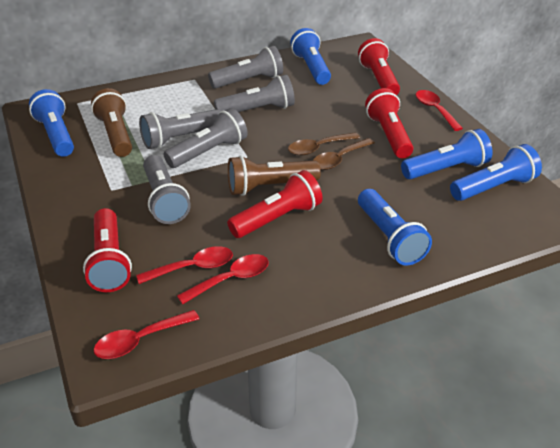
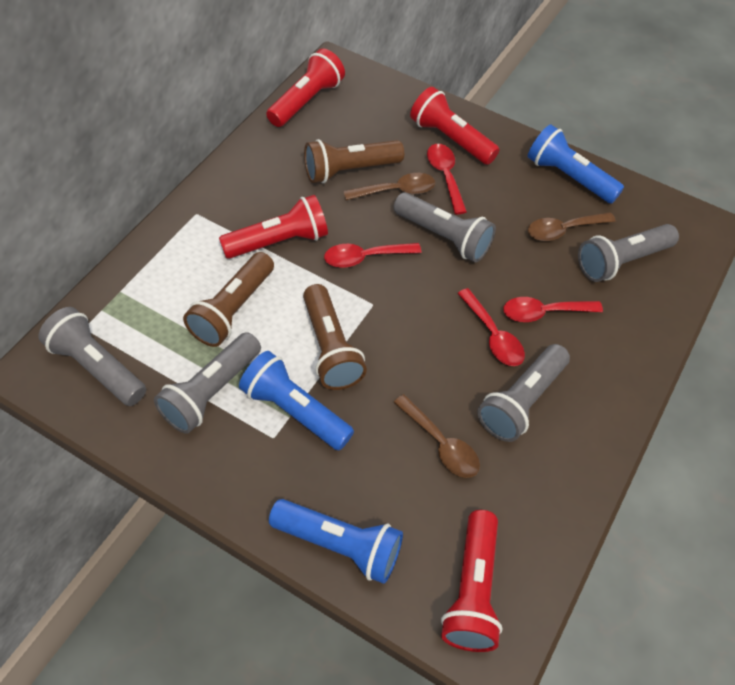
blue flashlight: 5 -> 3
brown flashlight: 2 -> 3
brown spoon: 2 -> 3

